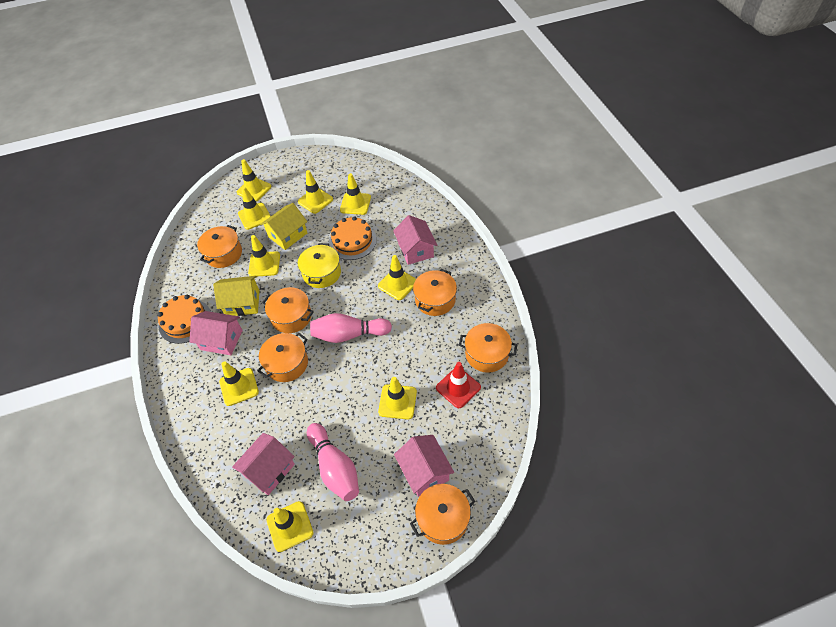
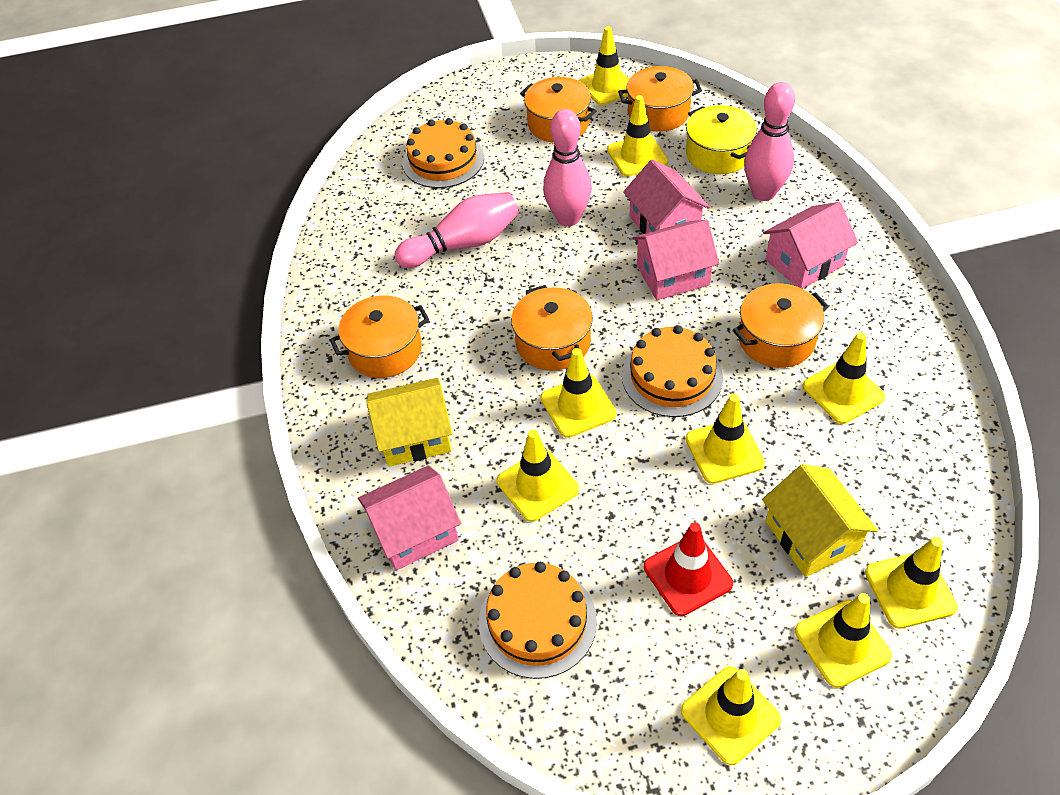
orange cake: 2 -> 3
orange pot: 6 -> 5
pink bowling pin: 2 -> 3

